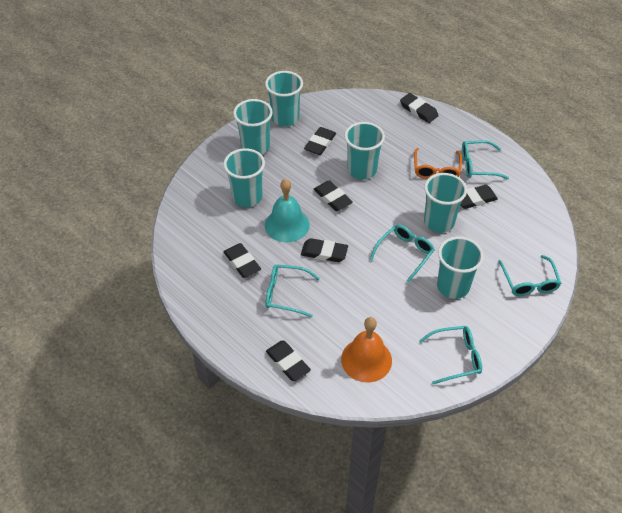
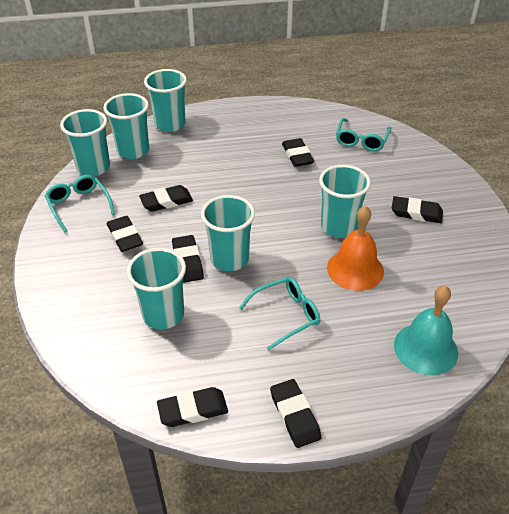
orange glasses: 1 -> 0
turquoise glasses: 5 -> 3

